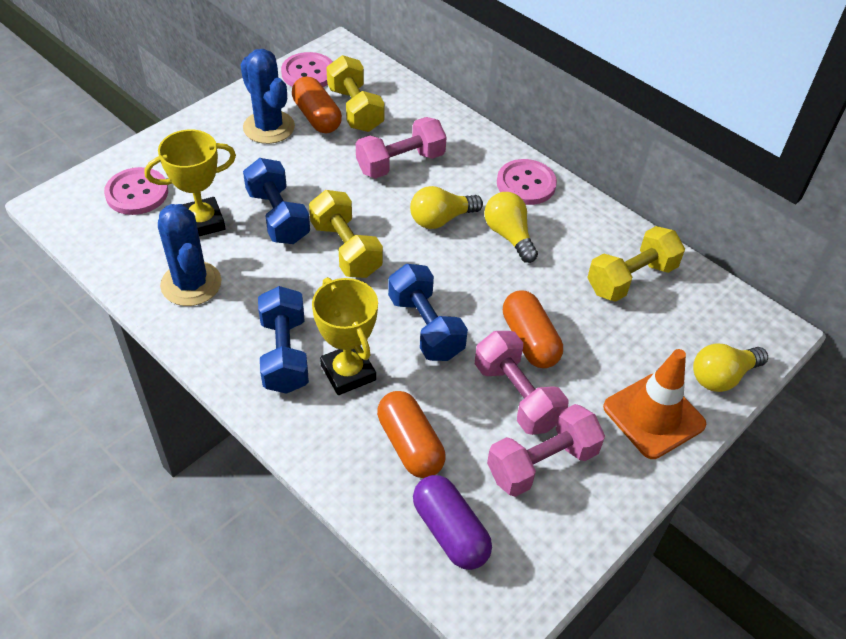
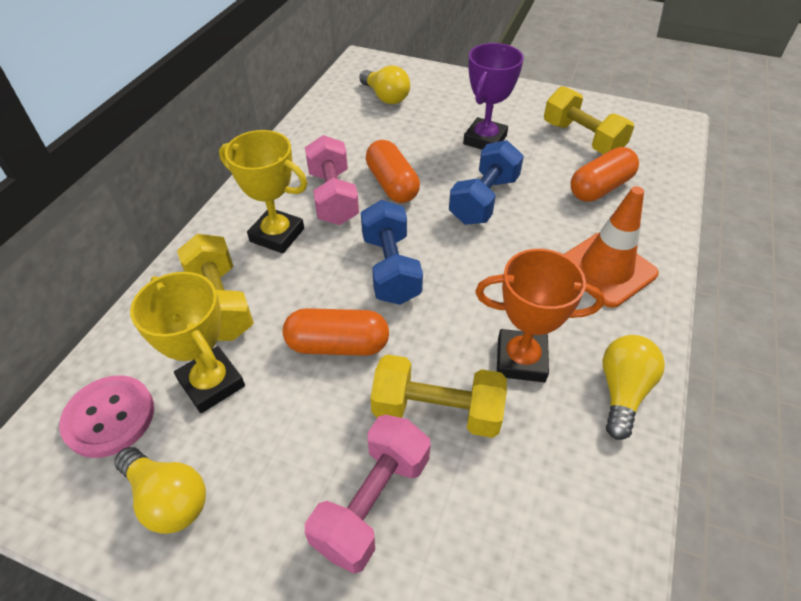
blue cactus: 2 -> 0
blue dumbbell: 3 -> 2
orange trophy: 0 -> 1
pink button: 3 -> 1
pink dumbbell: 3 -> 2
purple capsule: 1 -> 0
purple trophy: 0 -> 1

